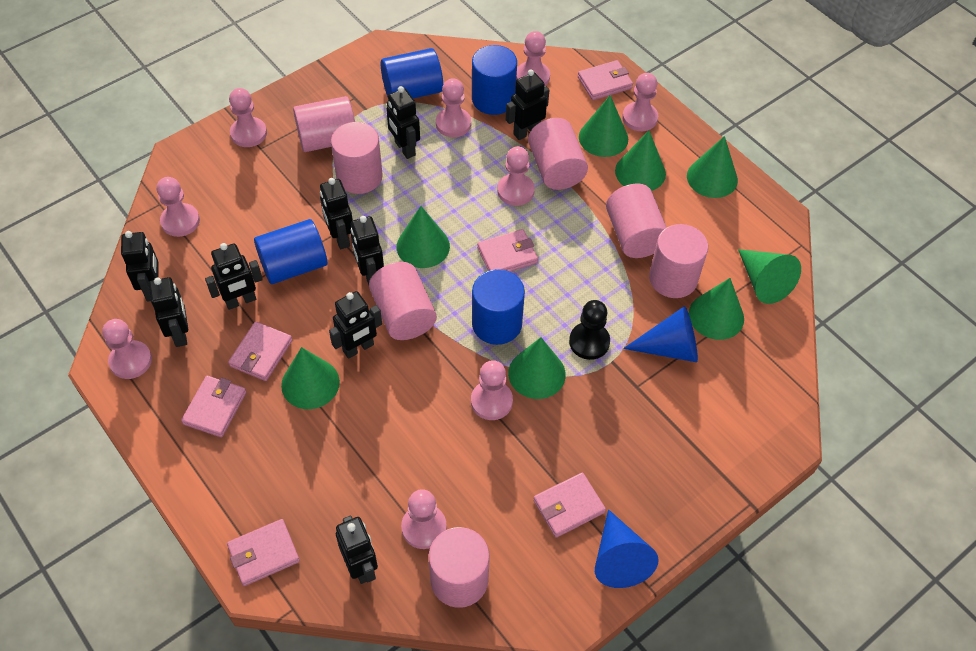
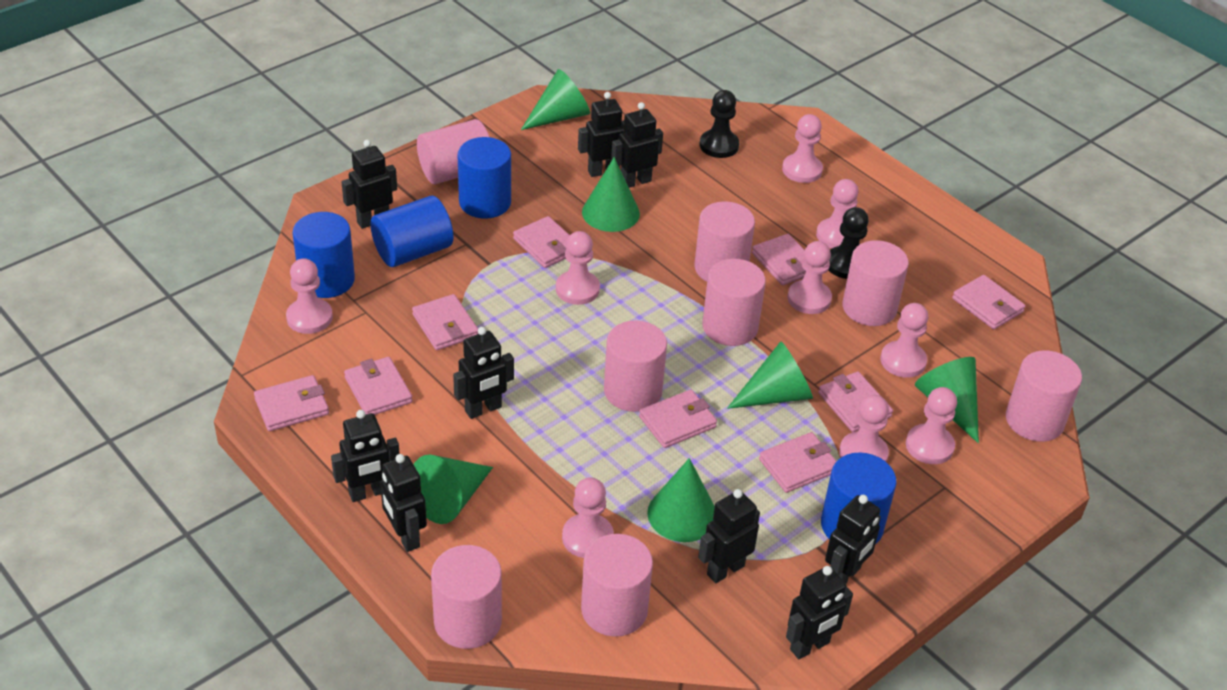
black pawn: 1 -> 2
blue cone: 2 -> 0
green cone: 8 -> 6
pink cylinder: 7 -> 8
pink wallet: 6 -> 9

